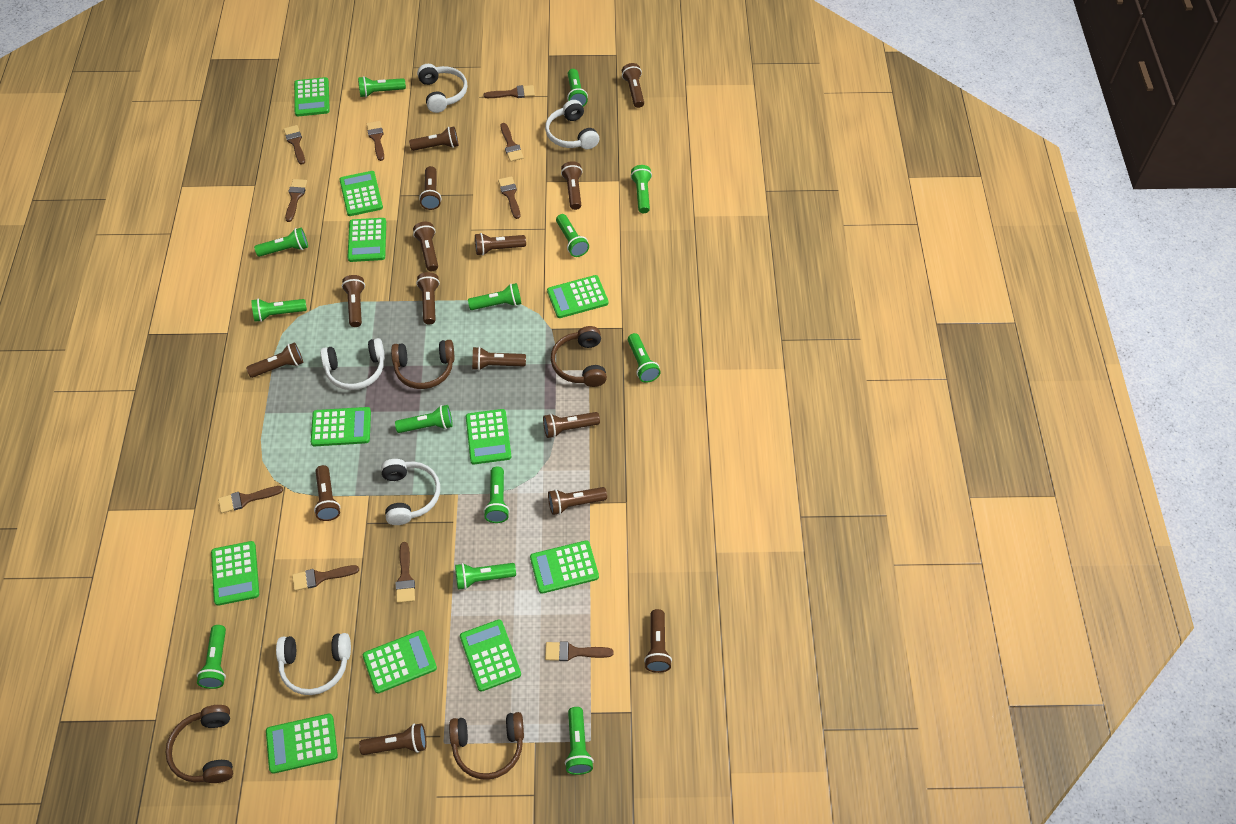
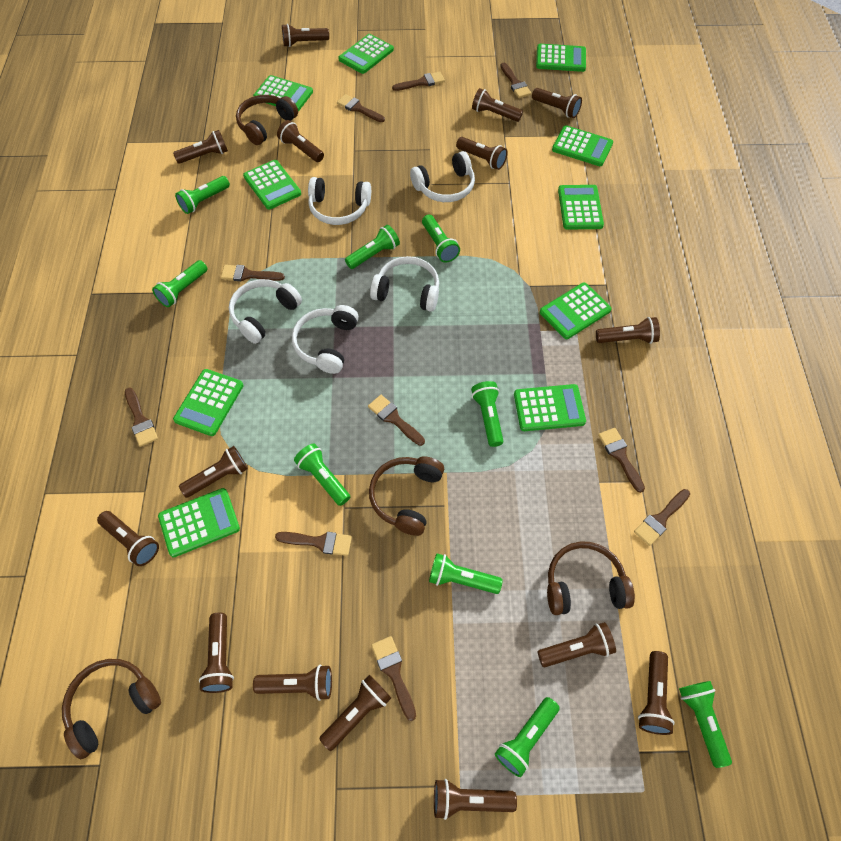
green calculator: 11 -> 10
green flashlight: 13 -> 9

